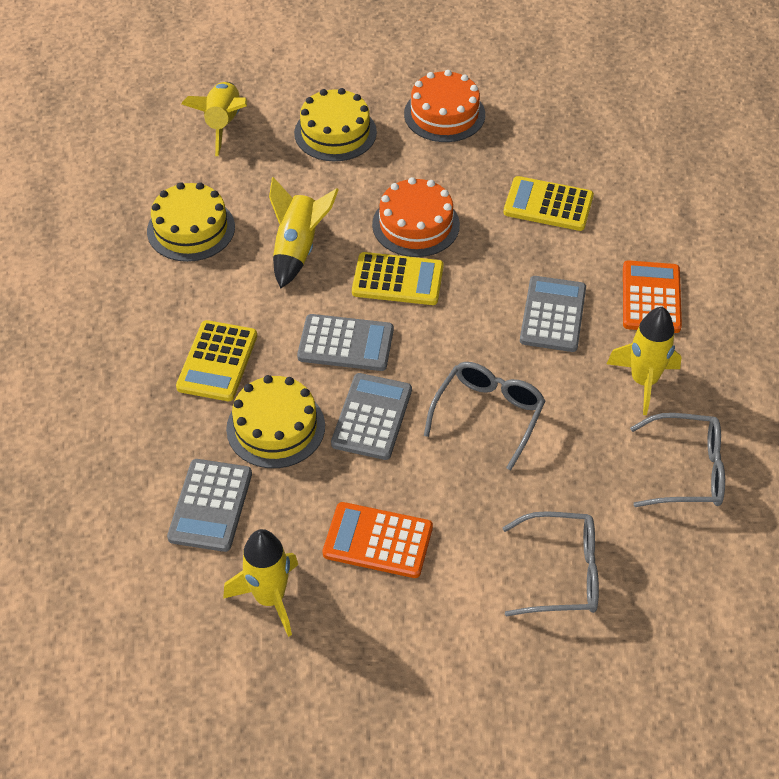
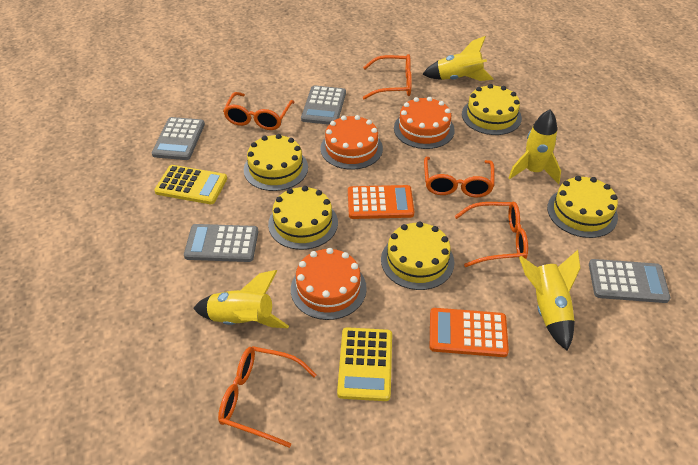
grey glasses: 3 -> 0
orange cake: 2 -> 3
orange glasses: 0 -> 5
yellow cake: 3 -> 5
yellow calculator: 3 -> 2

